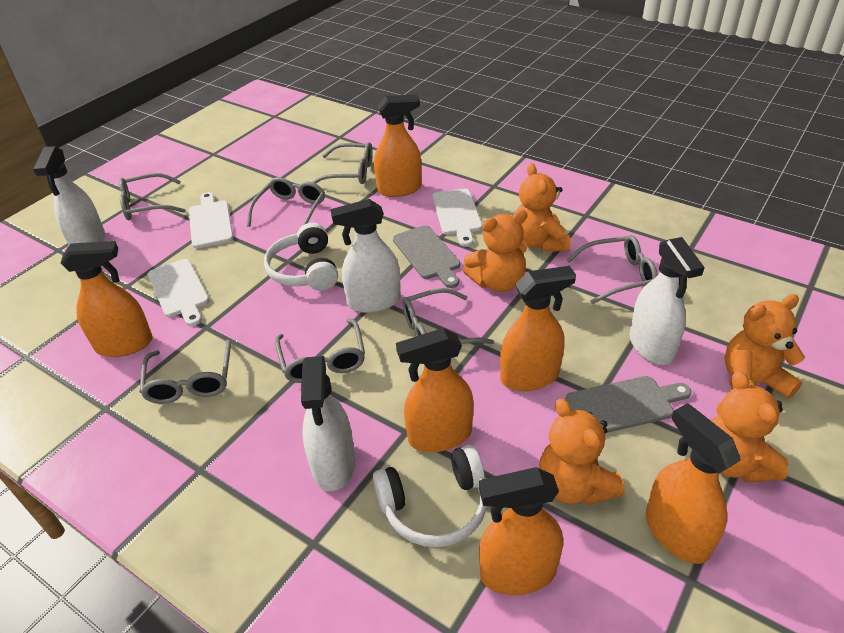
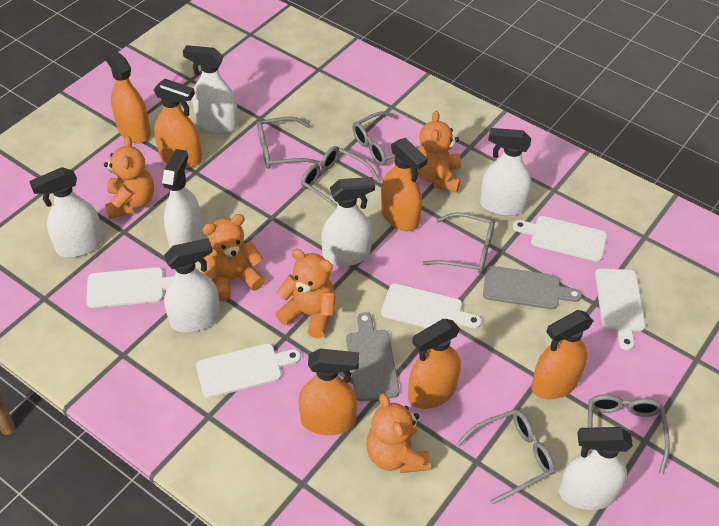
grey glasses: 7 -> 6
white cutting board: 3 -> 5
white headphones: 2 -> 0
white spray bottle: 4 -> 7

